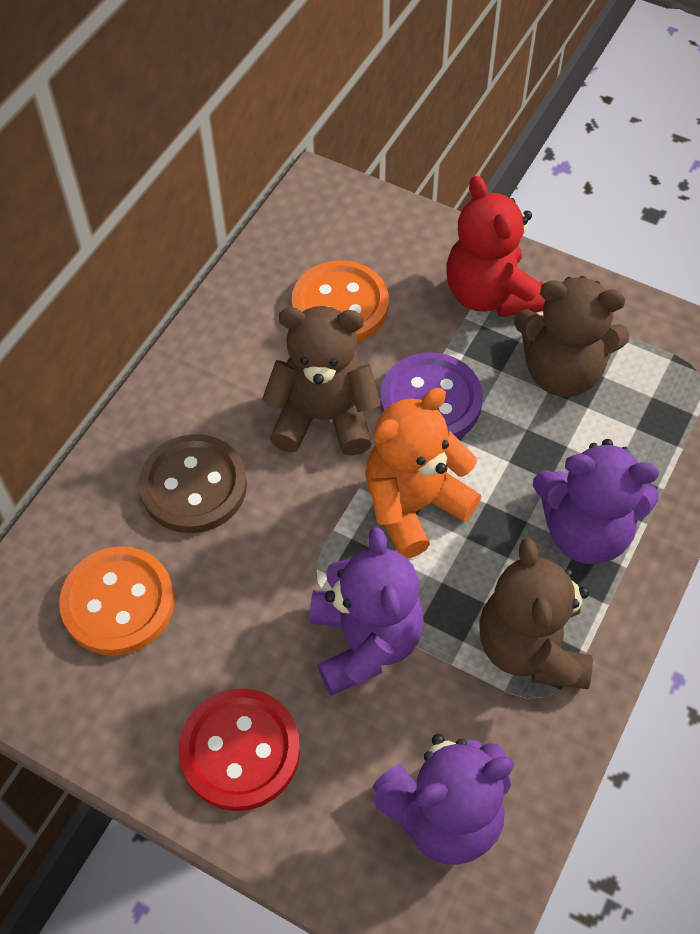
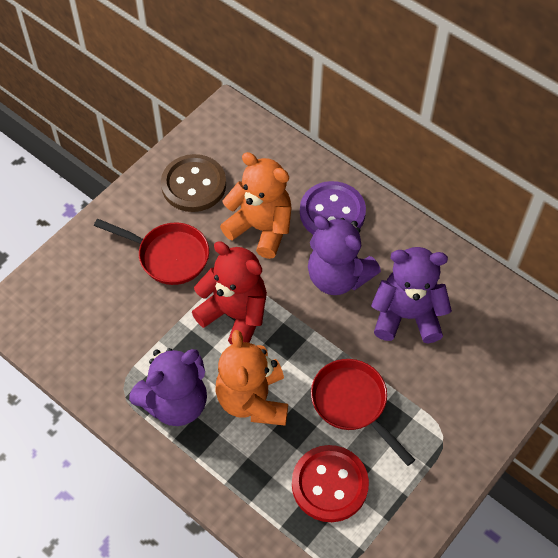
brown teddy bear: 3 -> 0
orange button: 2 -> 0
orange teddy bear: 1 -> 2
red pan: 0 -> 2

